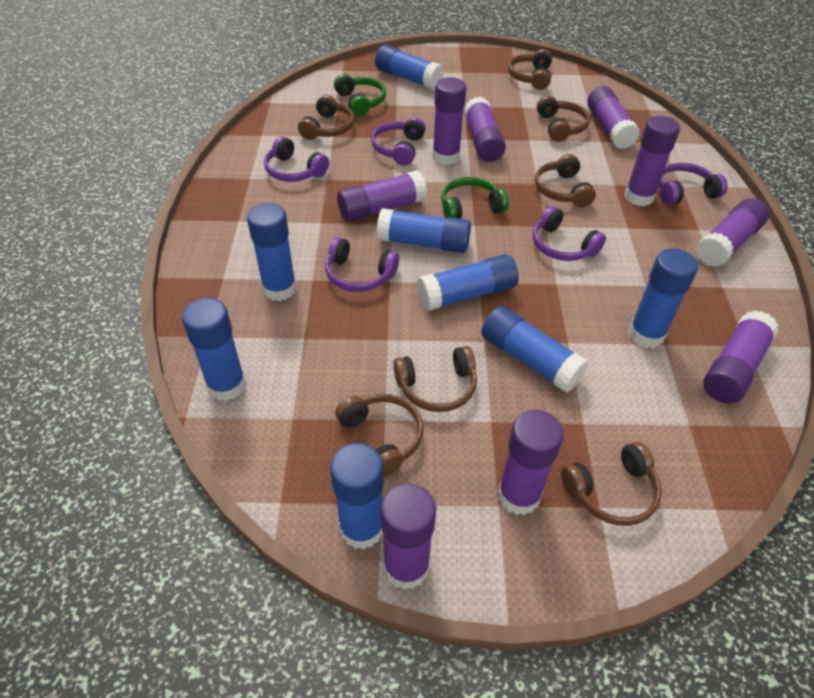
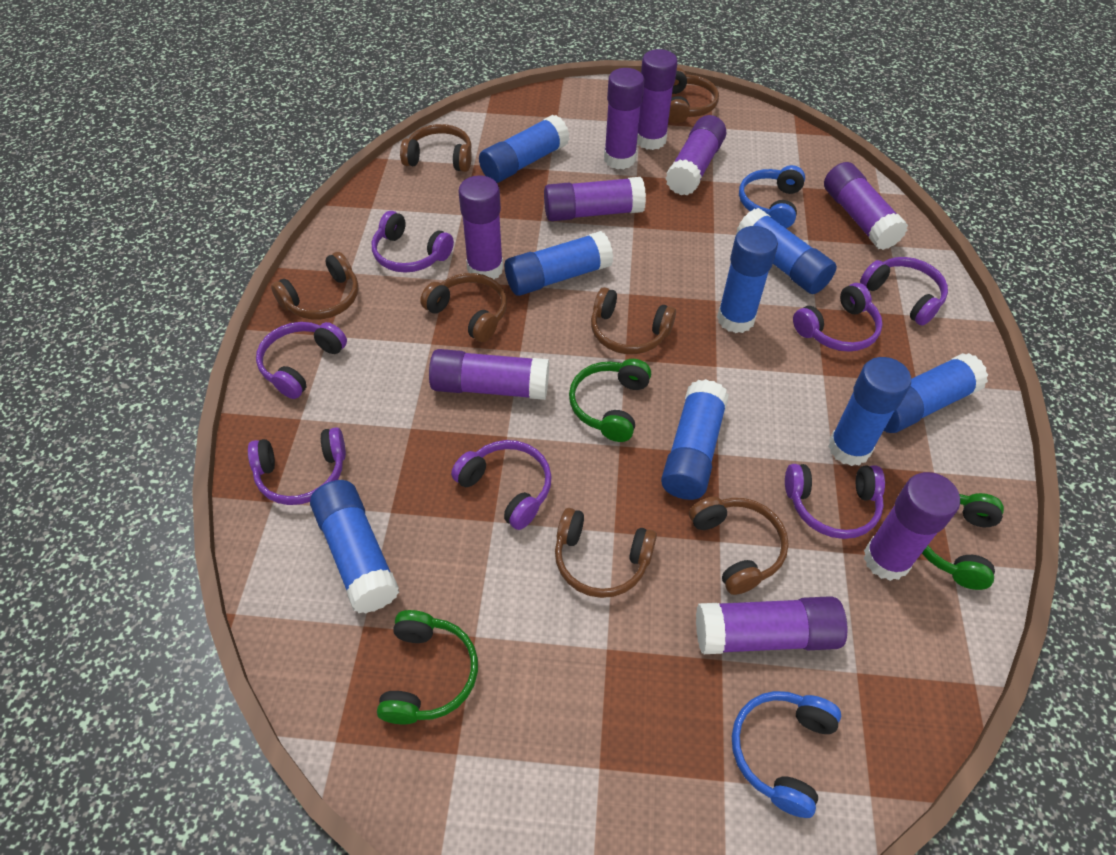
blue headphones: 0 -> 2
green headphones: 2 -> 3
purple headphones: 5 -> 7

